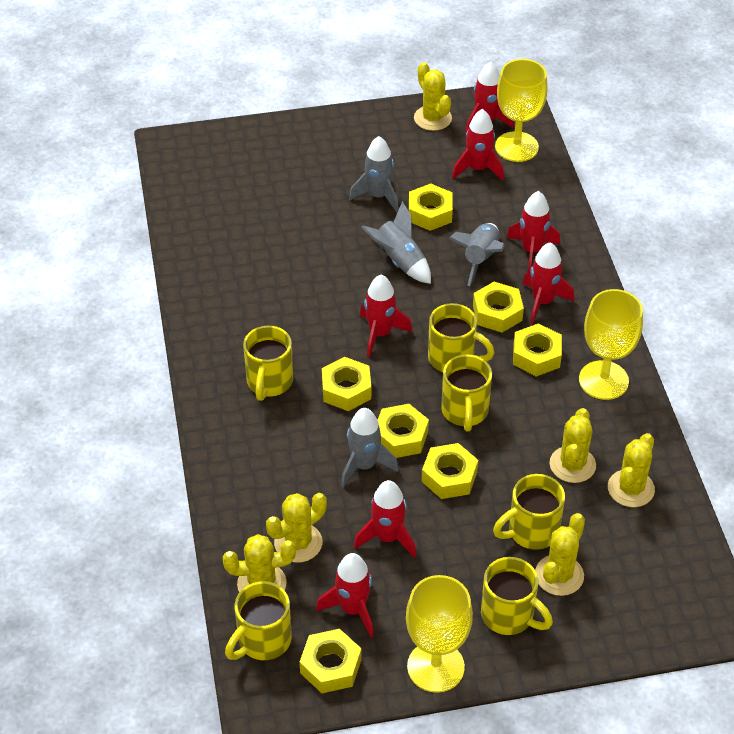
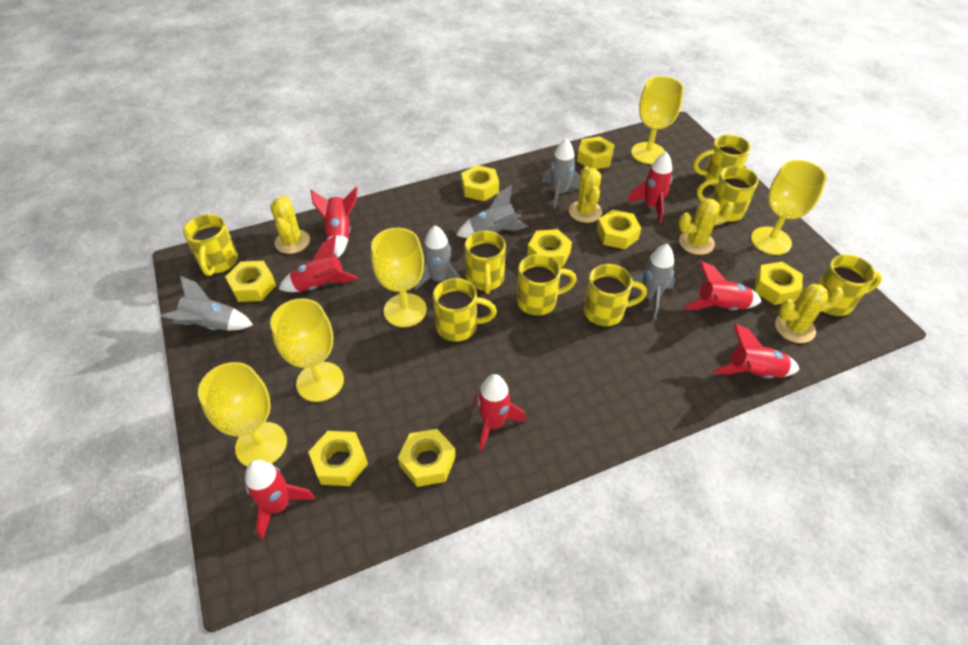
grey rocket: 4 -> 5
yellow cactus: 6 -> 4
yellow goblet: 3 -> 5
yellow mug: 6 -> 8
yellow nut: 7 -> 8

